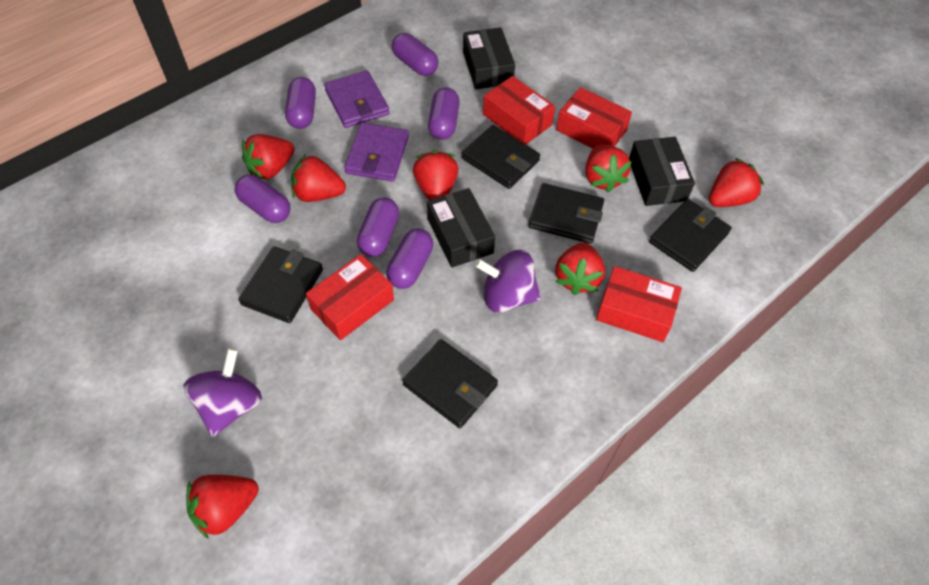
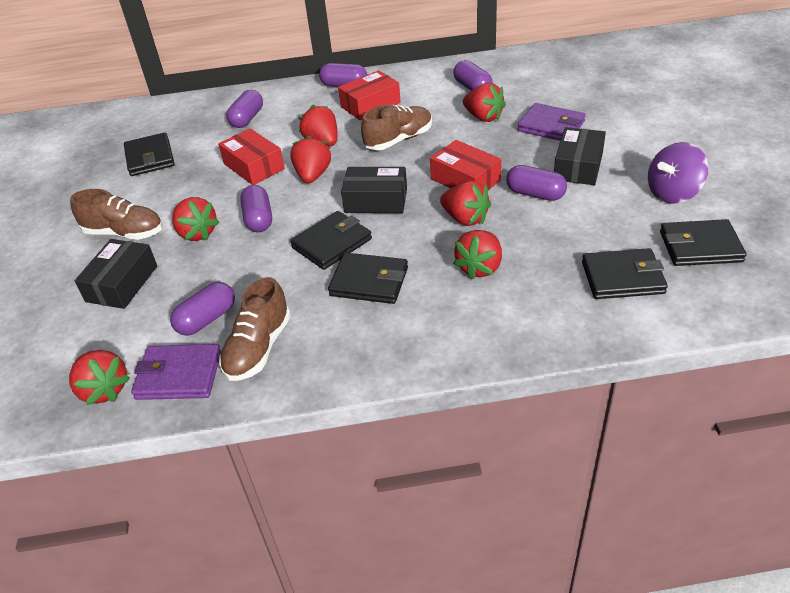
brown shoe: 0 -> 3
purple spinning top: 2 -> 1
red box: 4 -> 3

